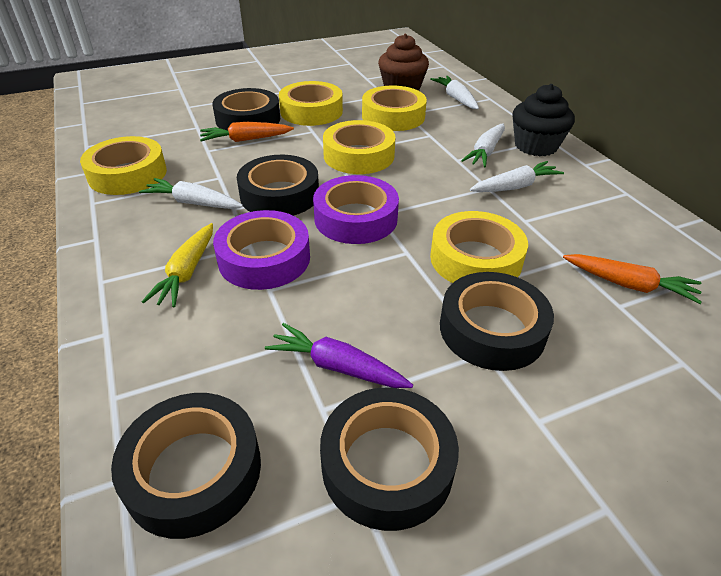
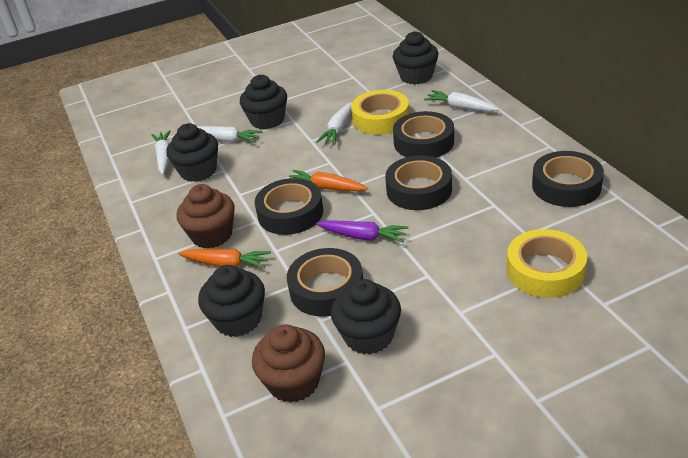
black cupcake: 1 -> 5
brown cupcake: 1 -> 2
purple tape: 2 -> 0
yellow carrot: 1 -> 0
yellow tape: 5 -> 2

